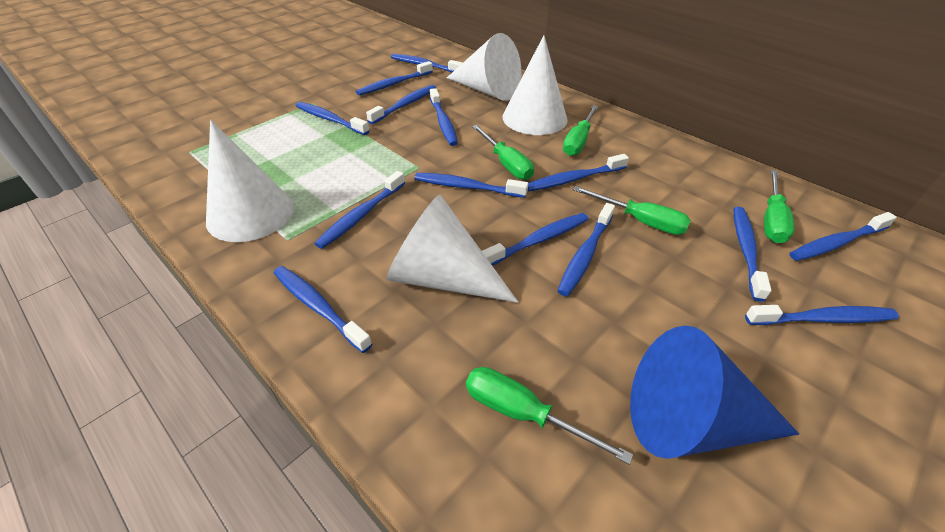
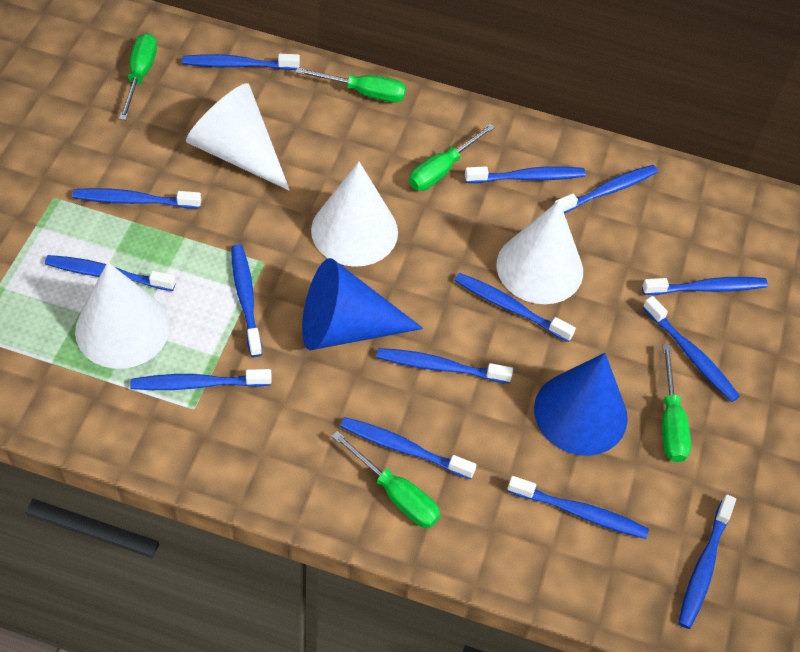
blue cone: 1 -> 2

